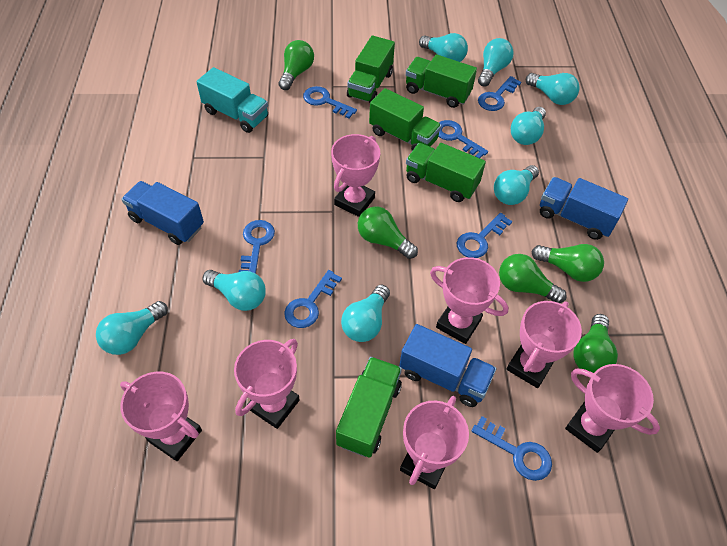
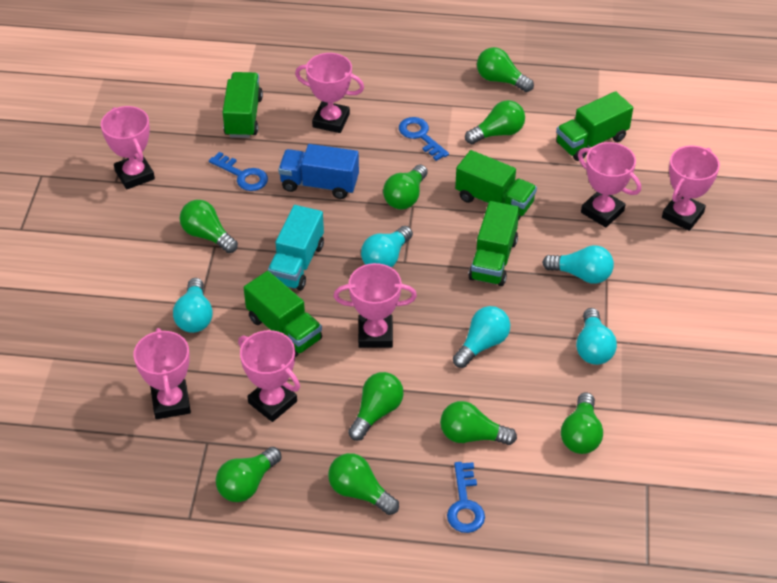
blue key: 7 -> 3
blue truck: 3 -> 1
green light bulb: 5 -> 9
turquoise light bulb: 8 -> 5

